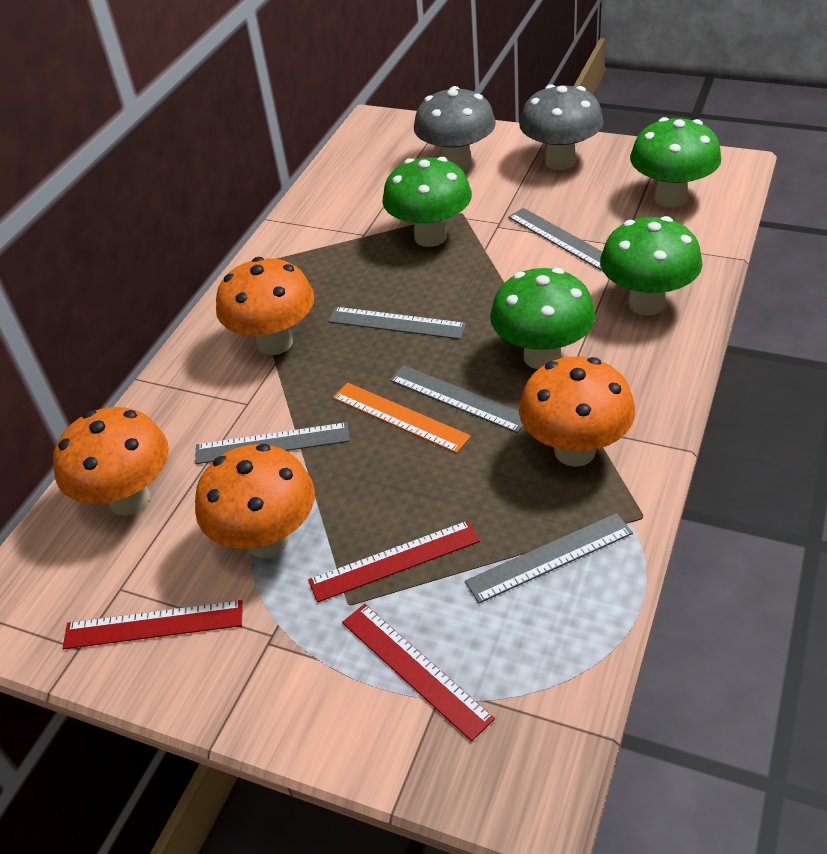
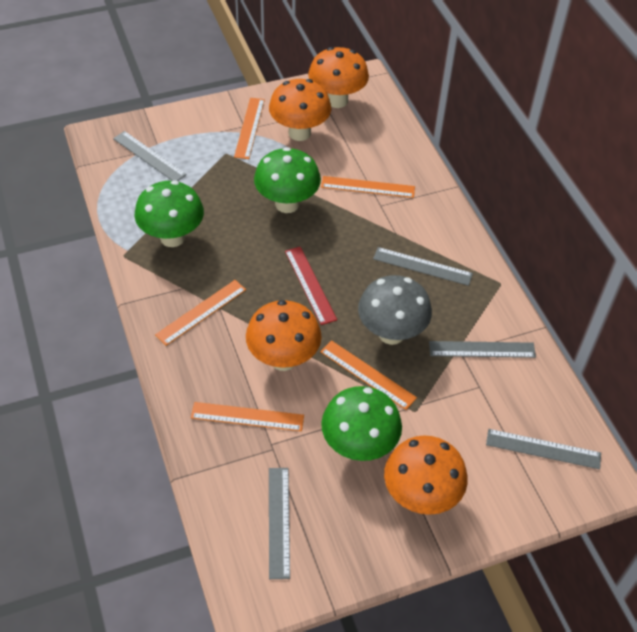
green mushroom: 4 -> 3
grey mushroom: 2 -> 1
orange ruler: 1 -> 5
red ruler: 3 -> 1

